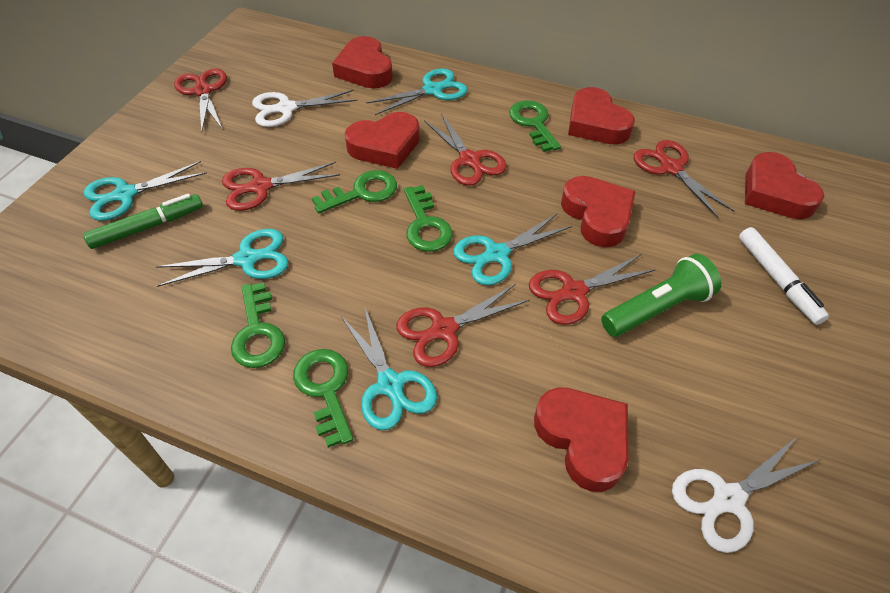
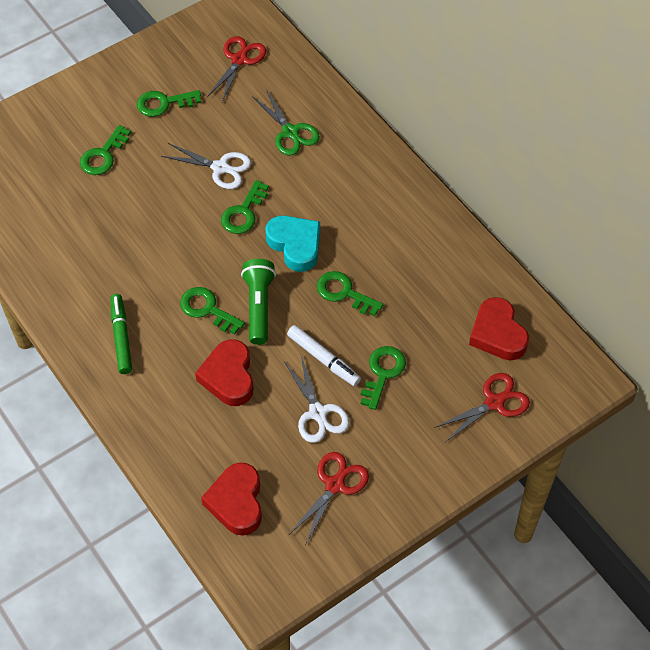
green key: 5 -> 6
green scissors: 0 -> 1
red heart: 6 -> 3
red scissors: 6 -> 3
turquoise heart: 0 -> 1
turquoise scissors: 5 -> 0

